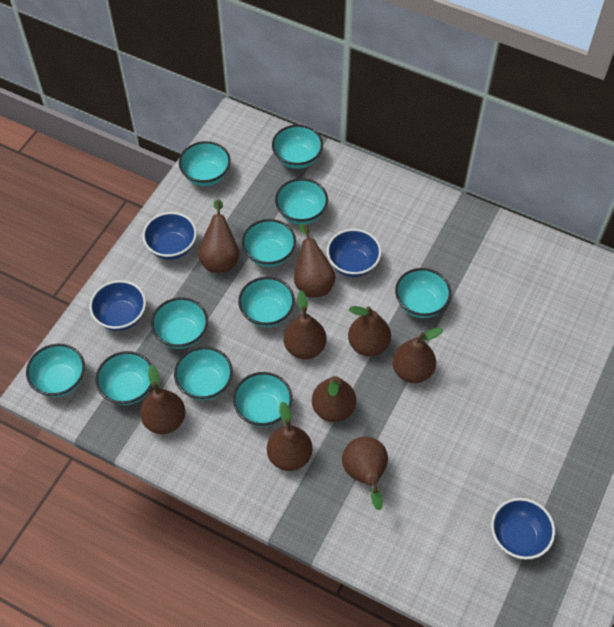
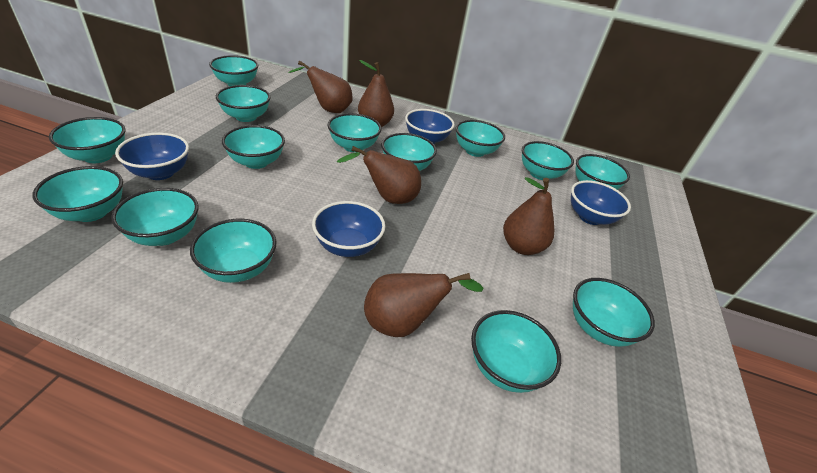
brown pear: 9 -> 5
turquoise bowl: 11 -> 14

